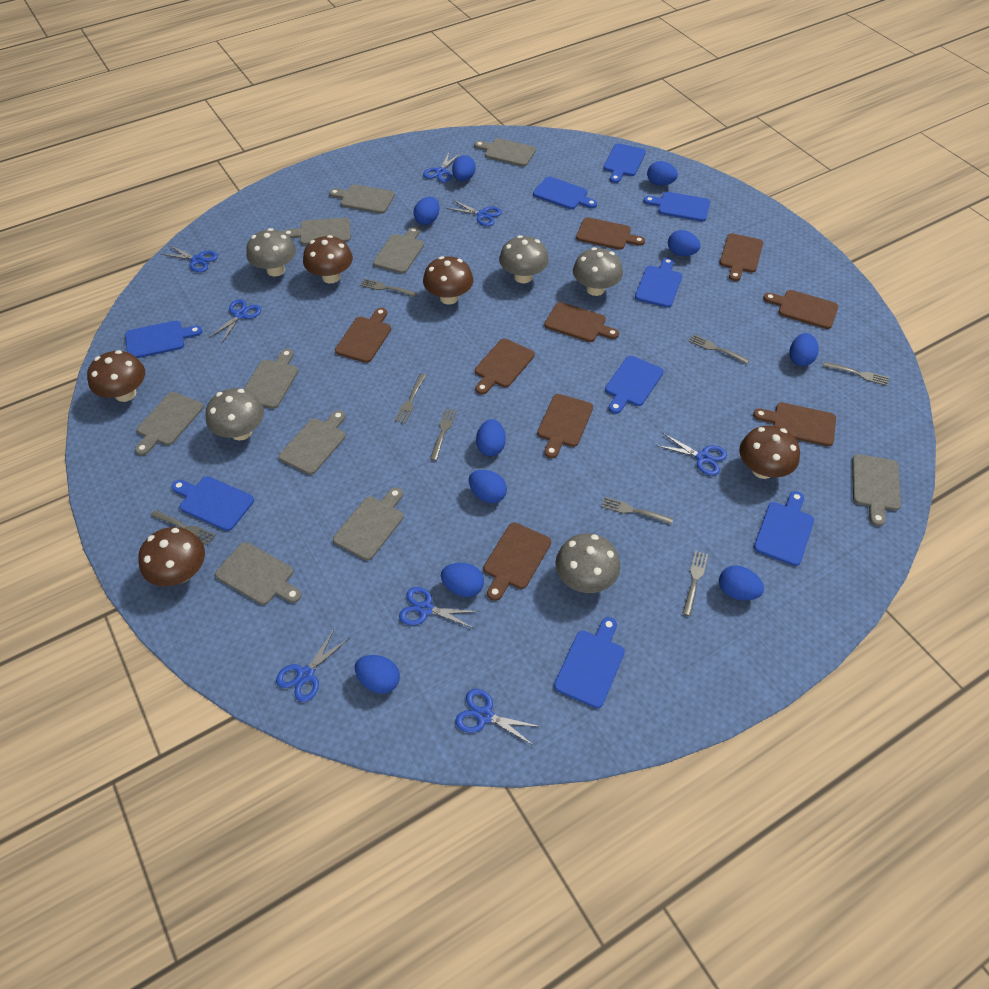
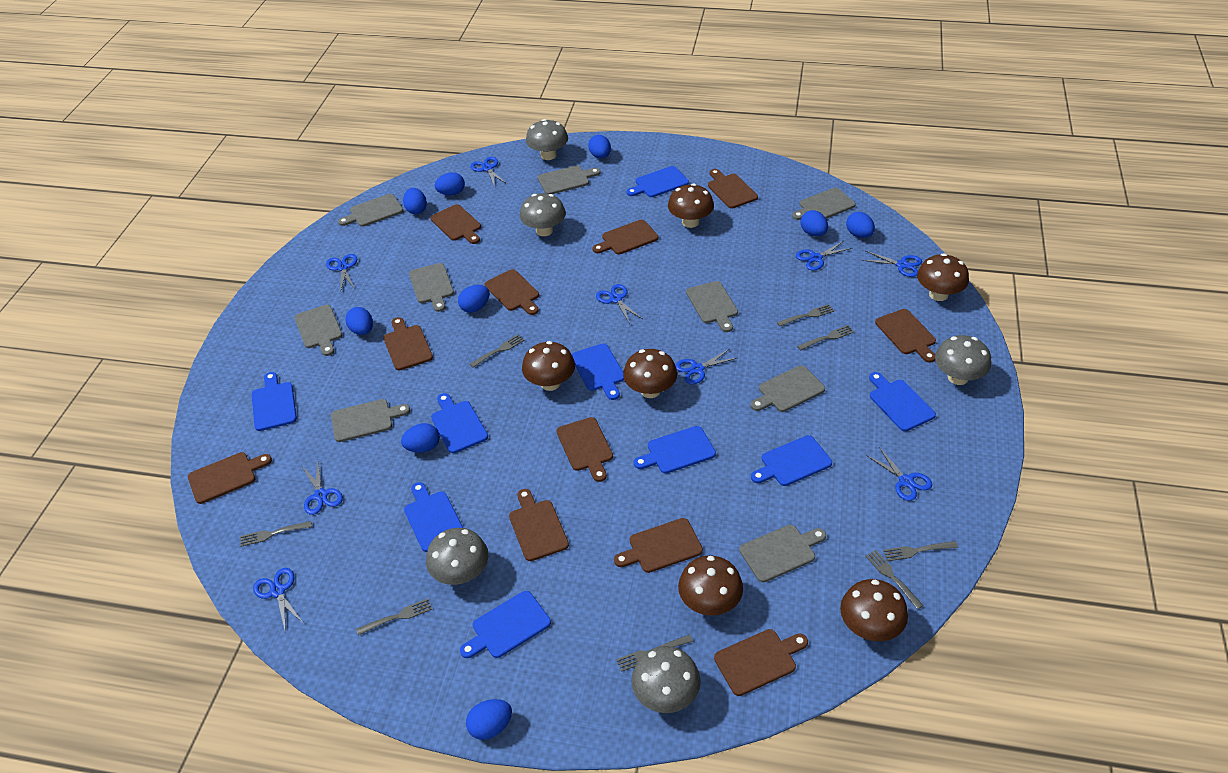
blue egg: 10 -> 9
blue scissors: 8 -> 9
brown cutting board: 9 -> 11
brown mushroom: 5 -> 6
grey cutting board: 10 -> 9

